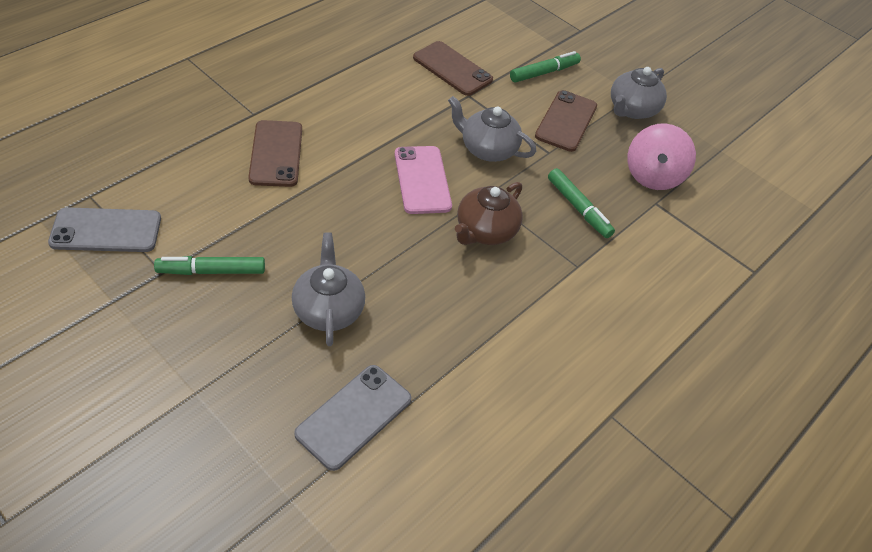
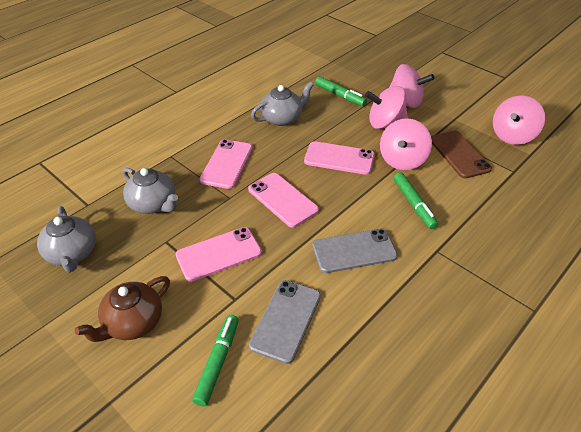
brown phone: 3 -> 1
pink phone: 1 -> 4
pink spinning top: 1 -> 4

